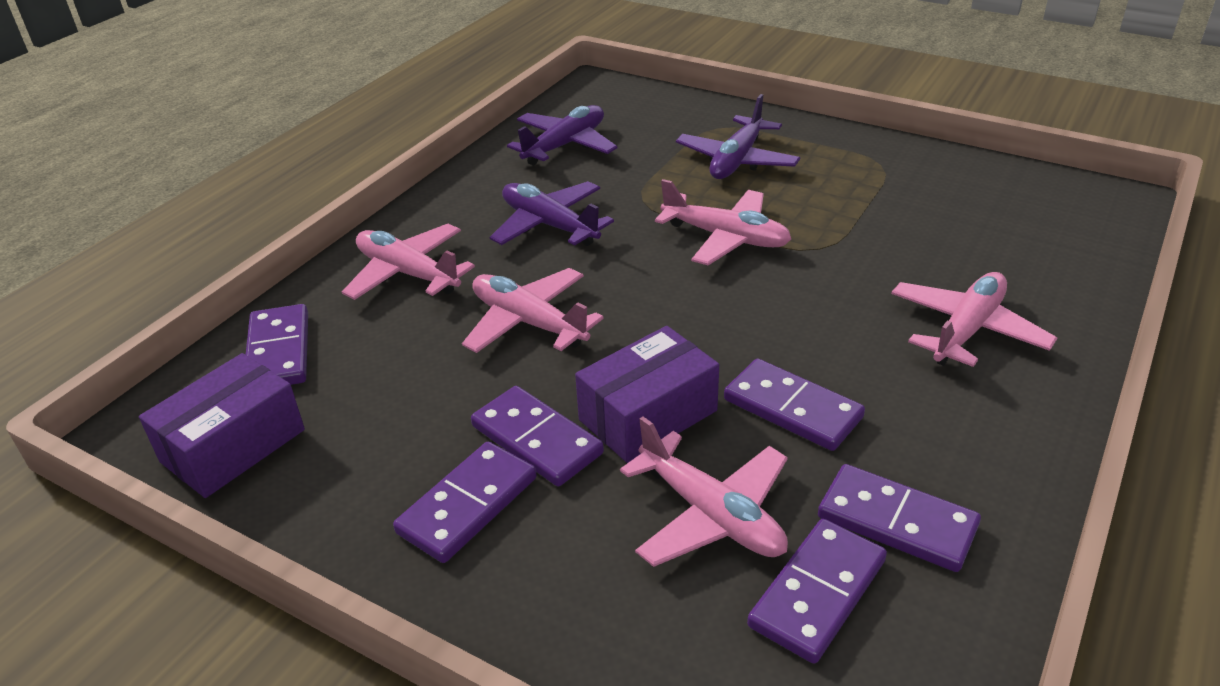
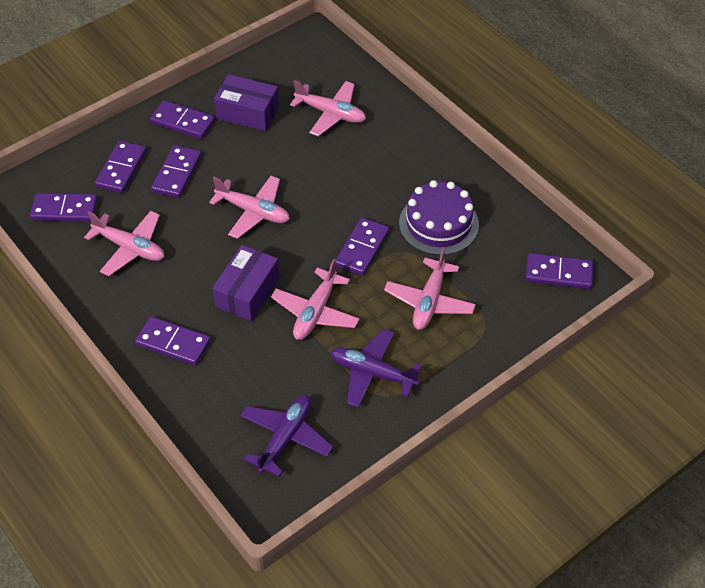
purple cake: 0 -> 1
purple domino: 6 -> 7
purple plane: 3 -> 2

